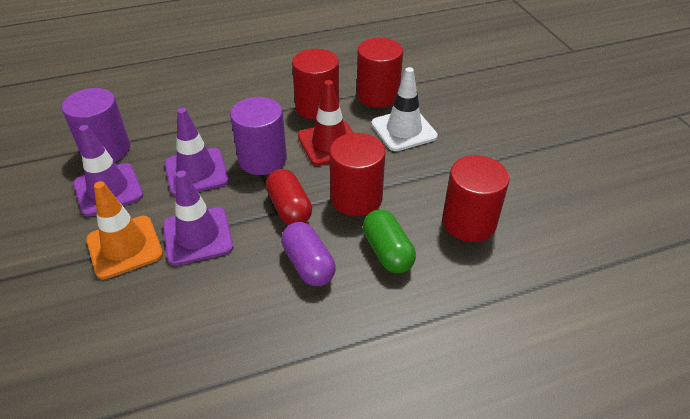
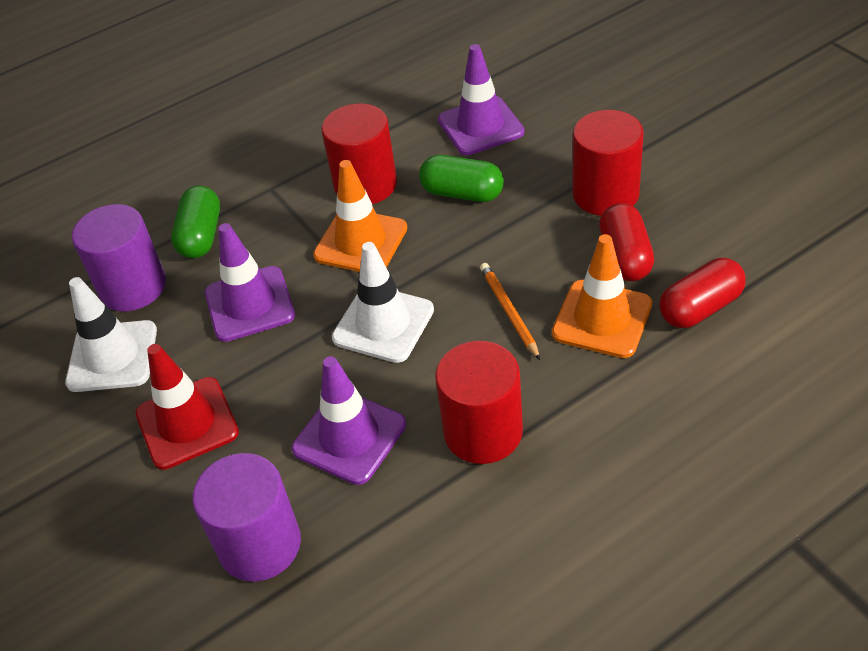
green capsule: 1 -> 2
orange pencil: 0 -> 1
orange traffic cone: 1 -> 2
purple capsule: 1 -> 0
red capsule: 1 -> 2
red cylinder: 4 -> 3
white traffic cone: 1 -> 2

